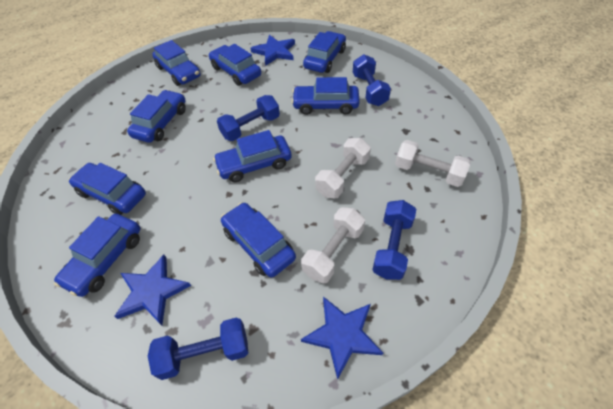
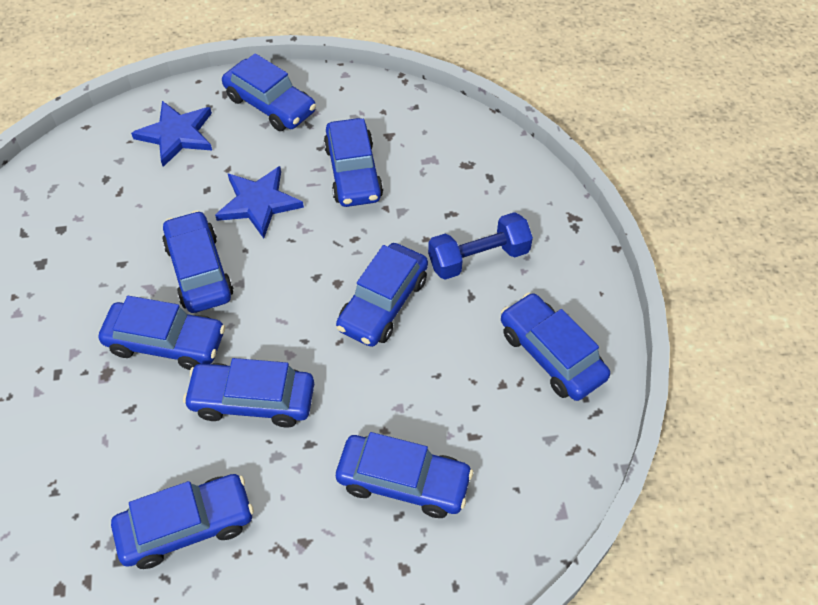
blue dumbbell: 4 -> 1
blue star: 3 -> 2
white dumbbell: 3 -> 0

